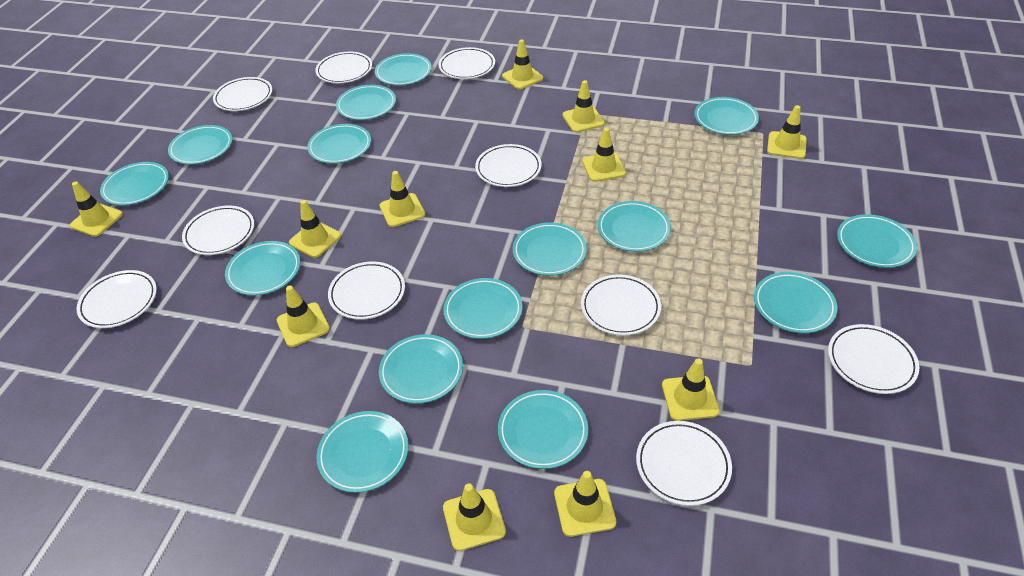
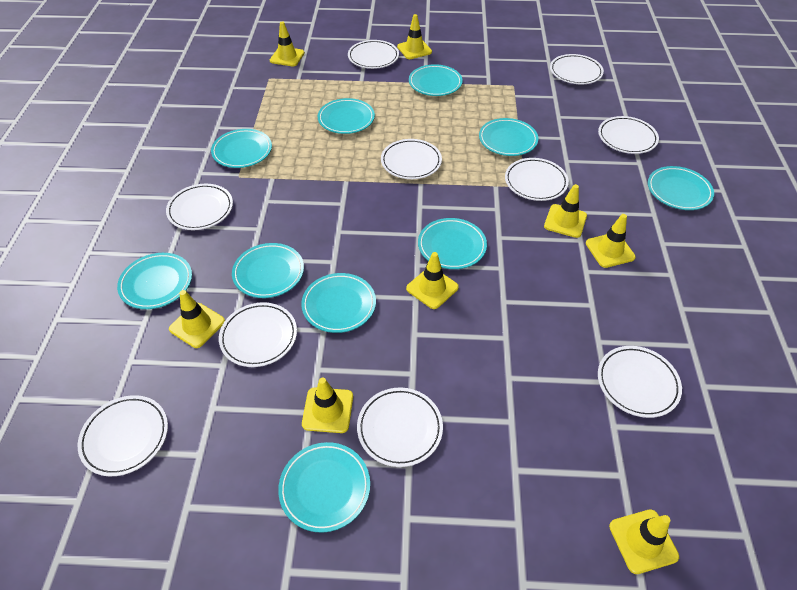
turquoise plate: 15 -> 10
yellow traffic cone: 11 -> 8

